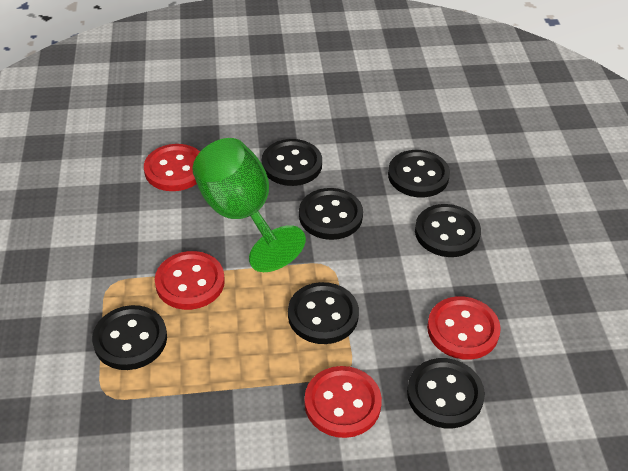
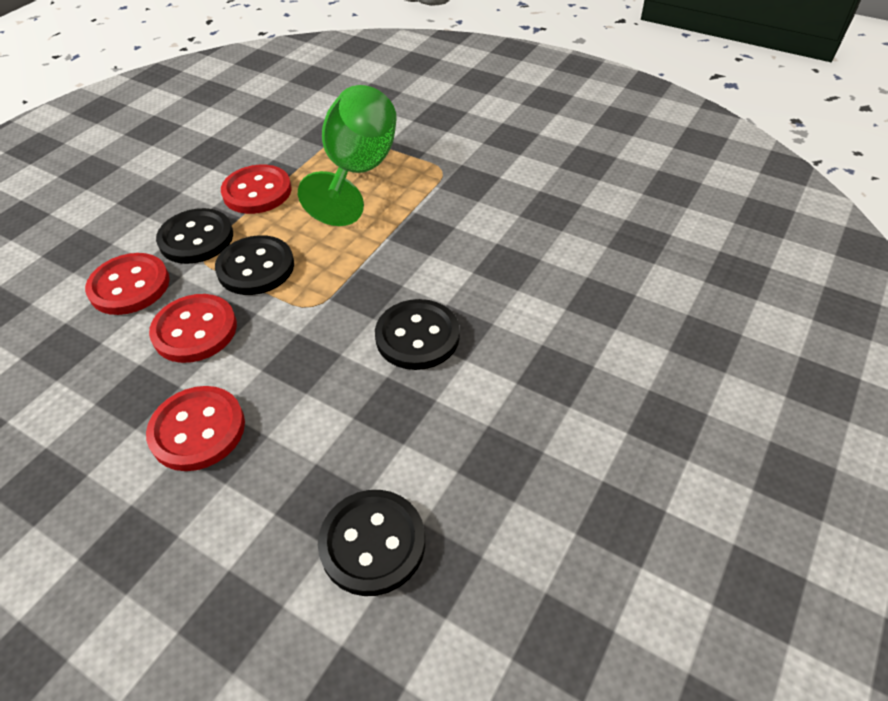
black button: 7 -> 4

